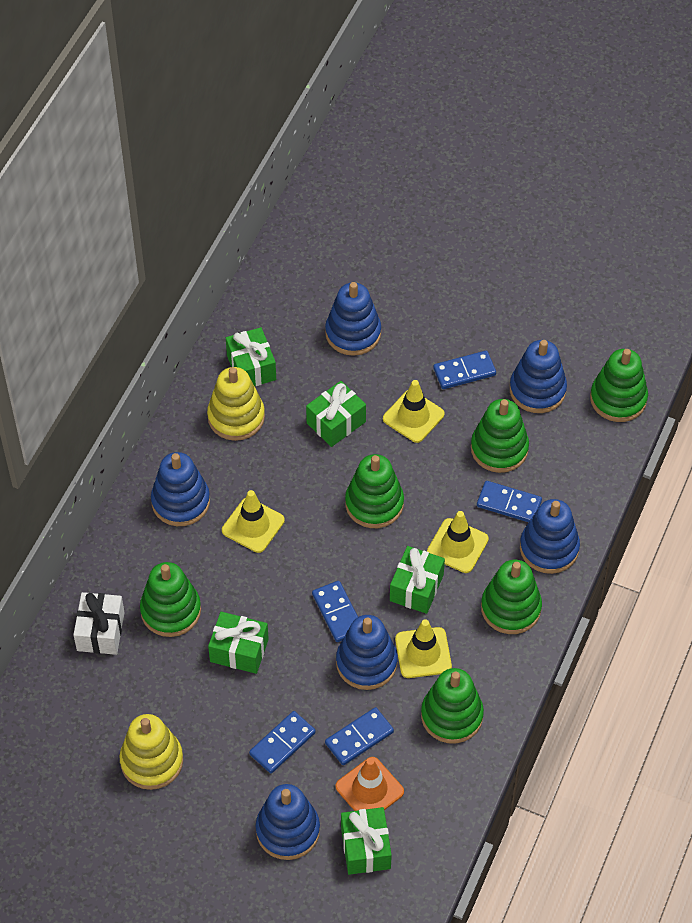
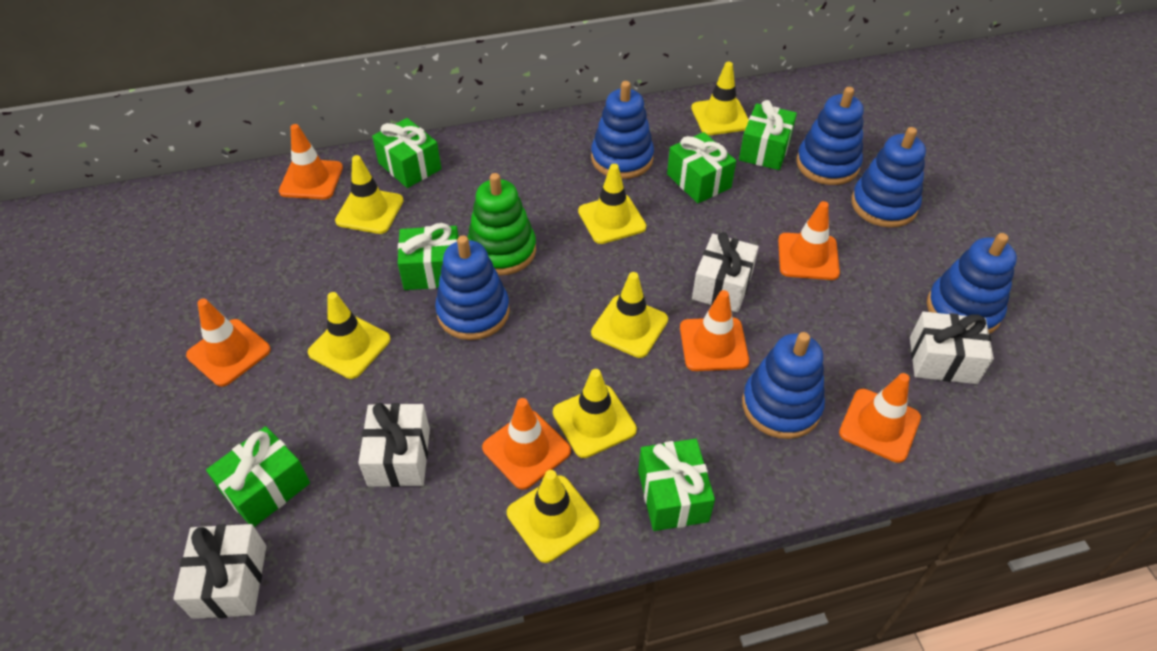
blue domino: 5 -> 0
green gift: 5 -> 6
green stacking toy: 6 -> 1
orange traffic cone: 1 -> 6
white gift: 1 -> 4
yellow stacking toy: 2 -> 0
yellow traffic cone: 4 -> 7

